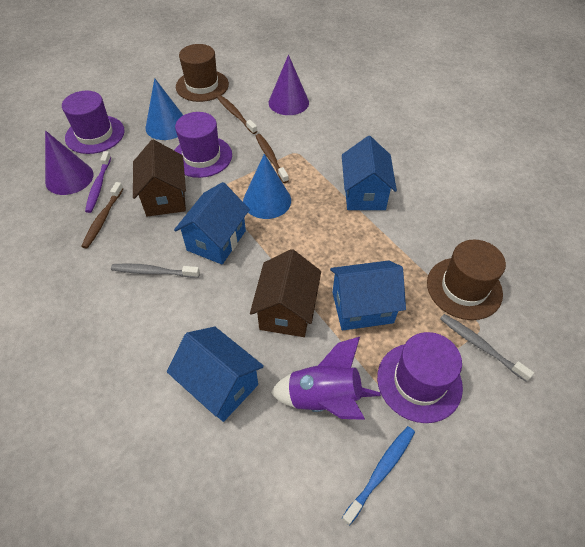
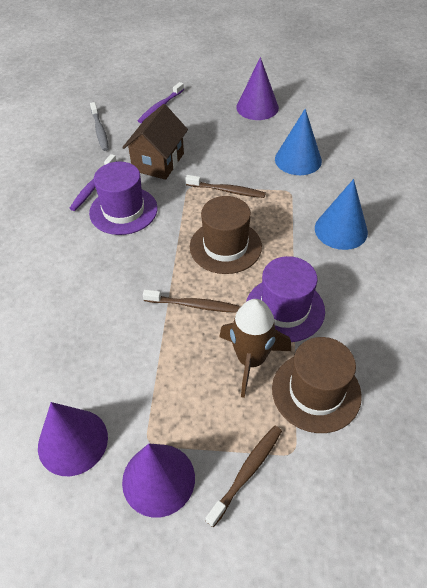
blue house: 4 -> 0
blue toothbrush: 1 -> 0
brown house: 2 -> 1
brown rocket: 0 -> 1
grey toothbrush: 2 -> 1
purple cone: 2 -> 3
purple hat: 3 -> 2
purple rocket: 1 -> 0
purple toothbrush: 1 -> 2

